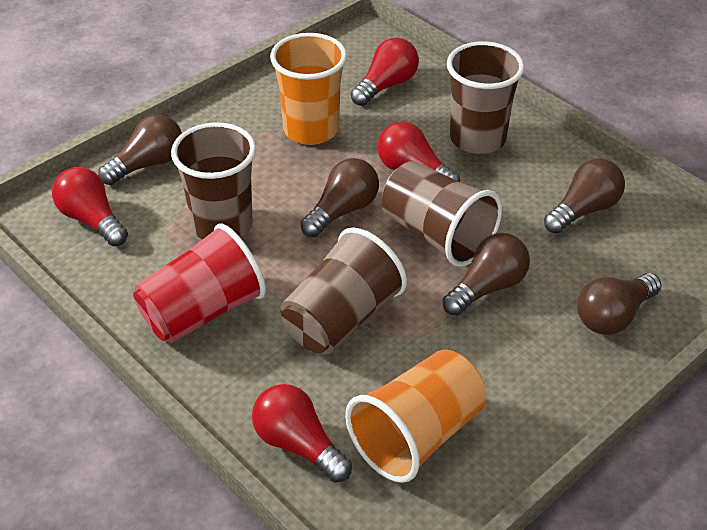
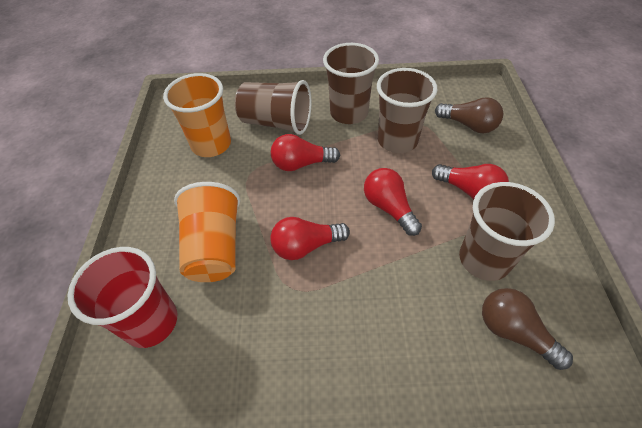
brown light bulb: 5 -> 2

